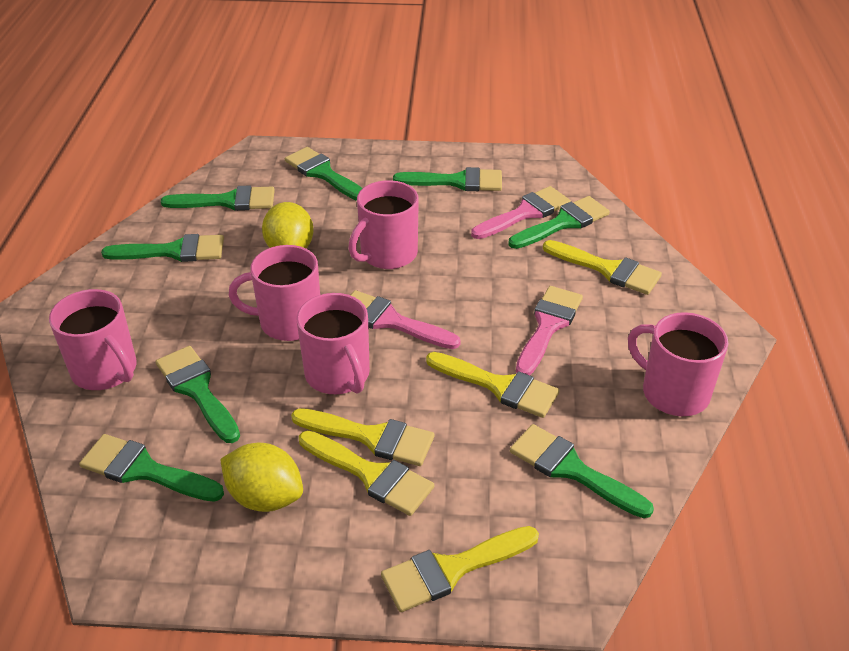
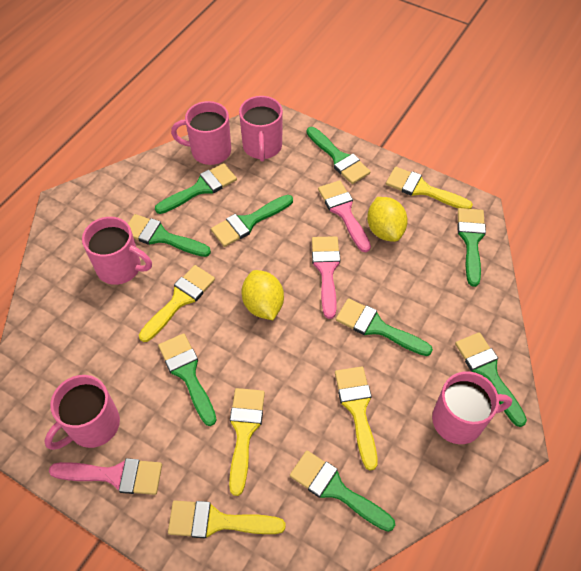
green brush: 8 -> 9

